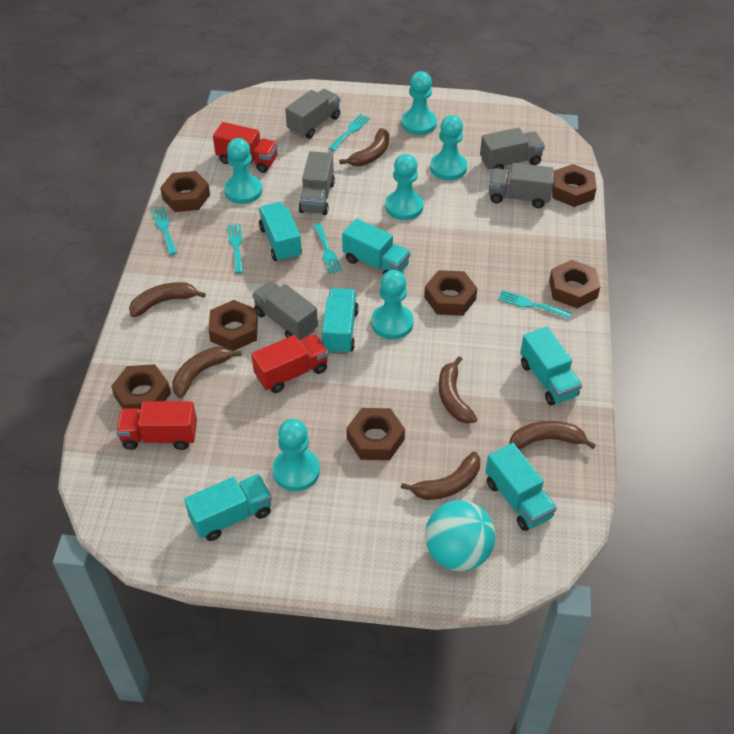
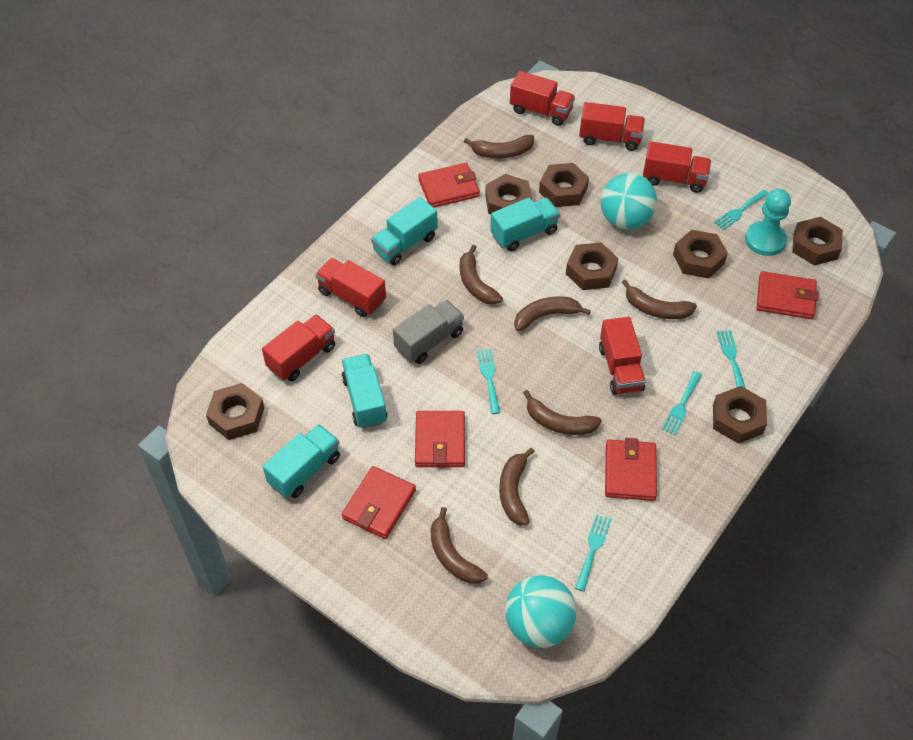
brown banana: 6 -> 7
grey truck: 5 -> 1
red truck: 3 -> 6
red wallet: 0 -> 5
turquoise ball: 1 -> 2
turquoise pawn: 6 -> 1
turquoise truck: 6 -> 4

